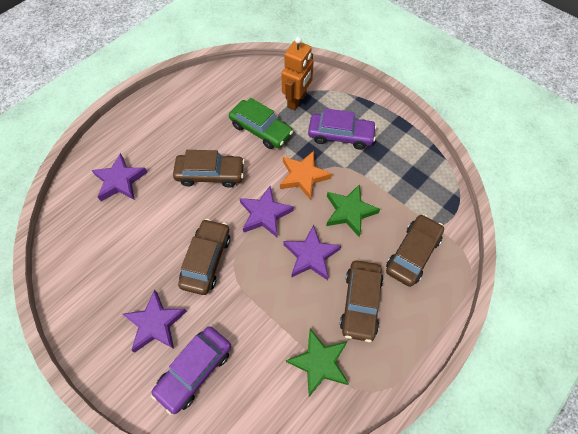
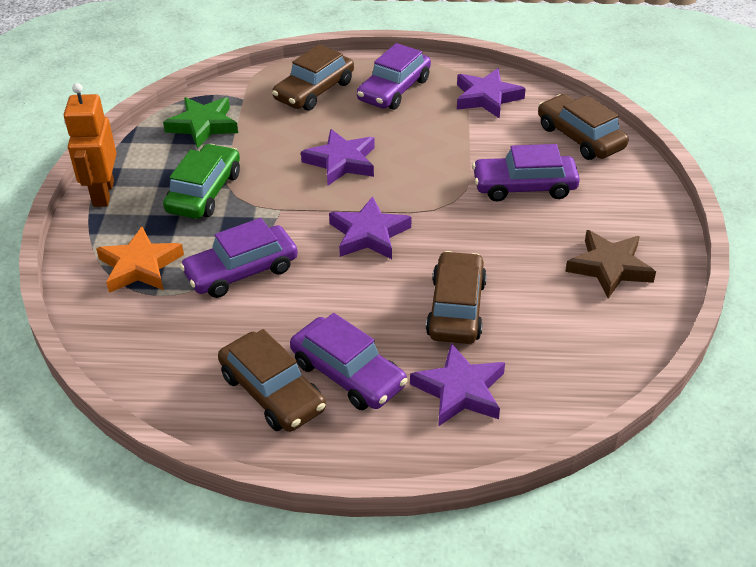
brown star: 0 -> 1
green star: 2 -> 1
purple car: 2 -> 4

